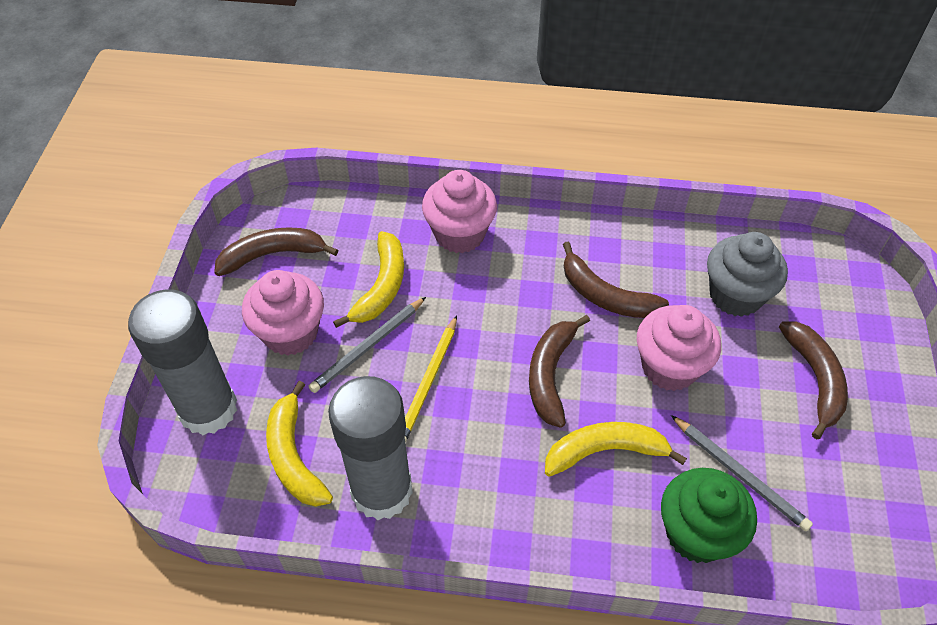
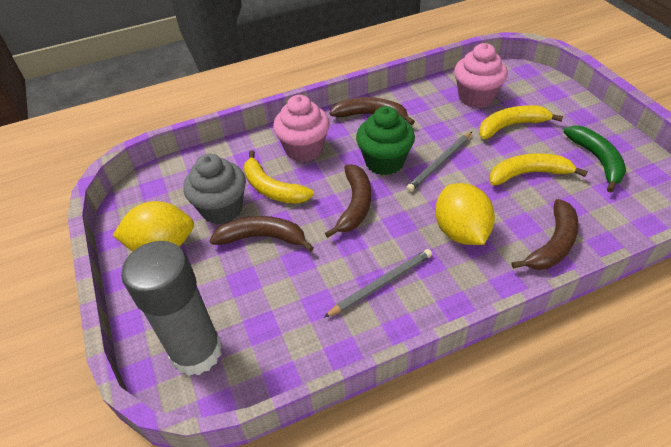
green banana: 0 -> 1
grey glue stick: 2 -> 1
pink cupcake: 3 -> 2
yellow lemon: 0 -> 2
yellow pencil: 1 -> 0

